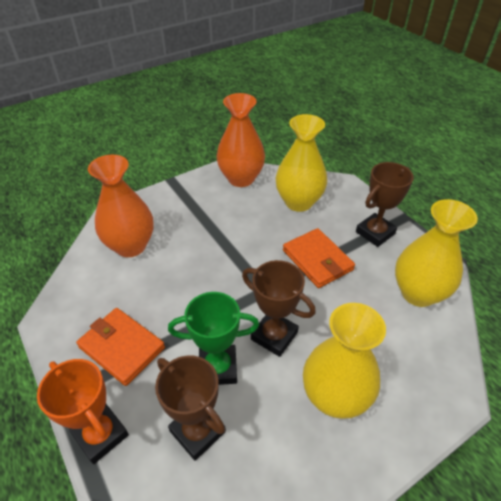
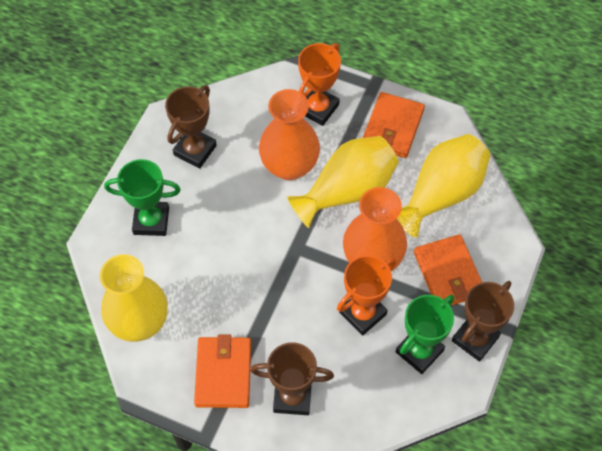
green trophy: 1 -> 2
orange trophy: 1 -> 2
orange wallet: 2 -> 3

